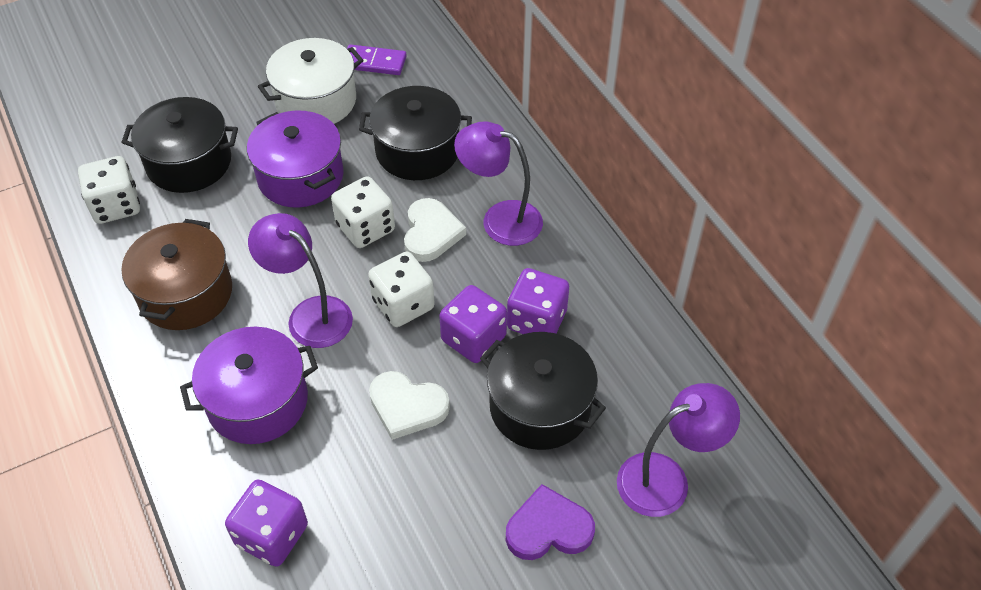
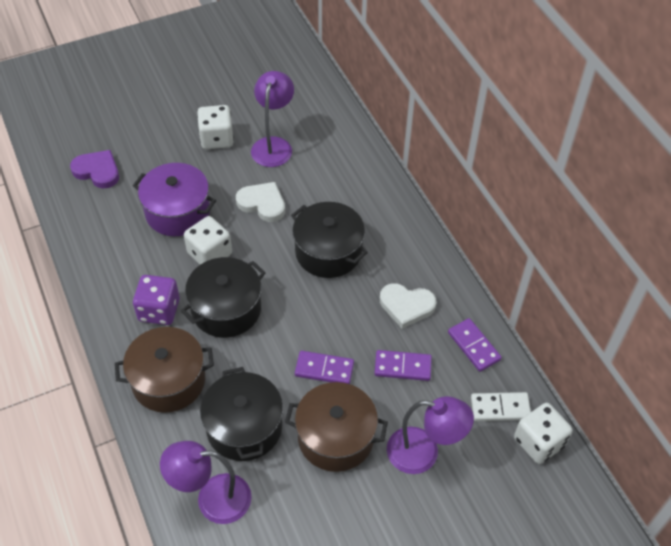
brown pot: 1 -> 2
purple dice: 3 -> 1
purple domino: 1 -> 3
purple pot: 2 -> 1
white domino: 0 -> 1
white pot: 1 -> 0

